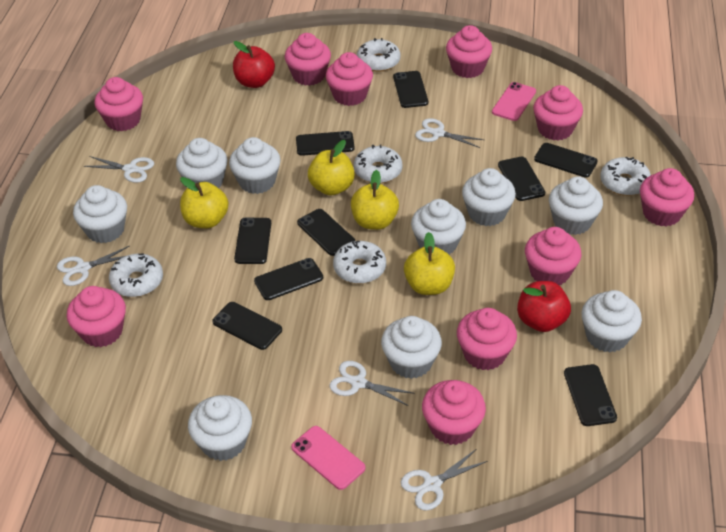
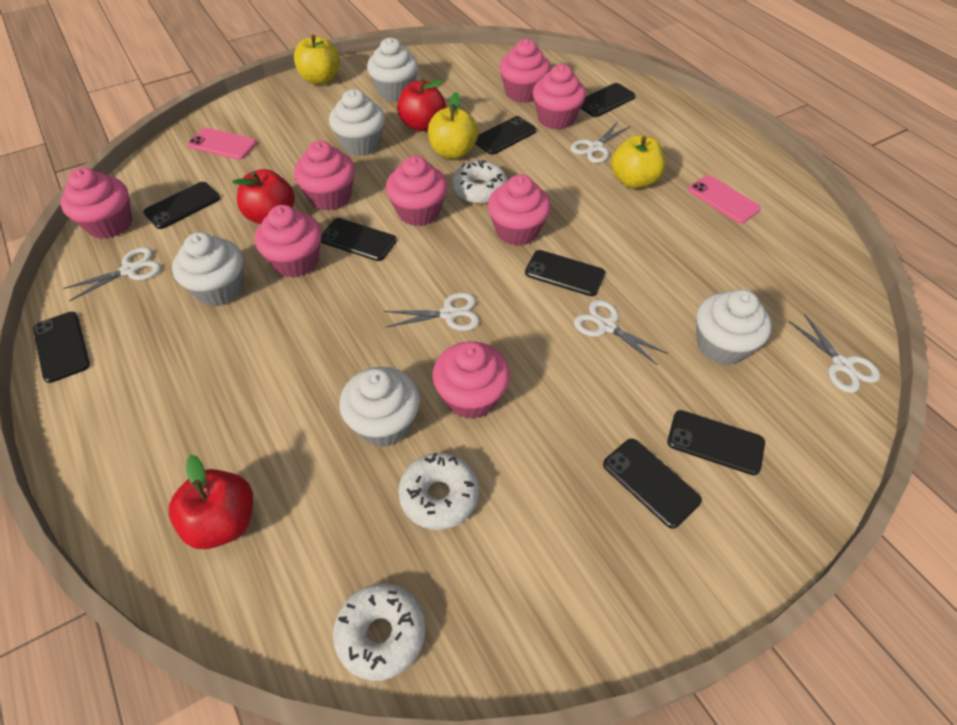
black phone: 9 -> 8
pink cupcake: 10 -> 8
red apple: 2 -> 3
white cupcake: 9 -> 5
white donut: 5 -> 3
yellow apple: 4 -> 3

